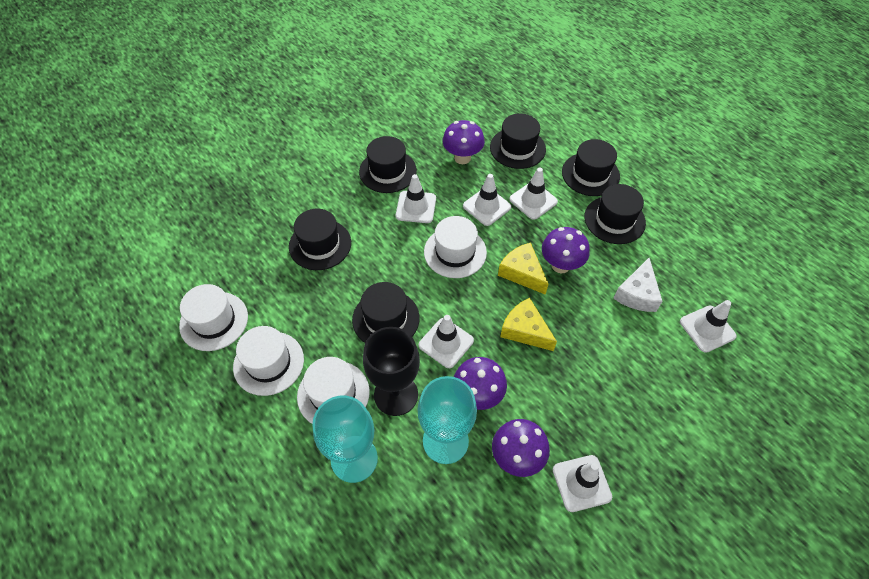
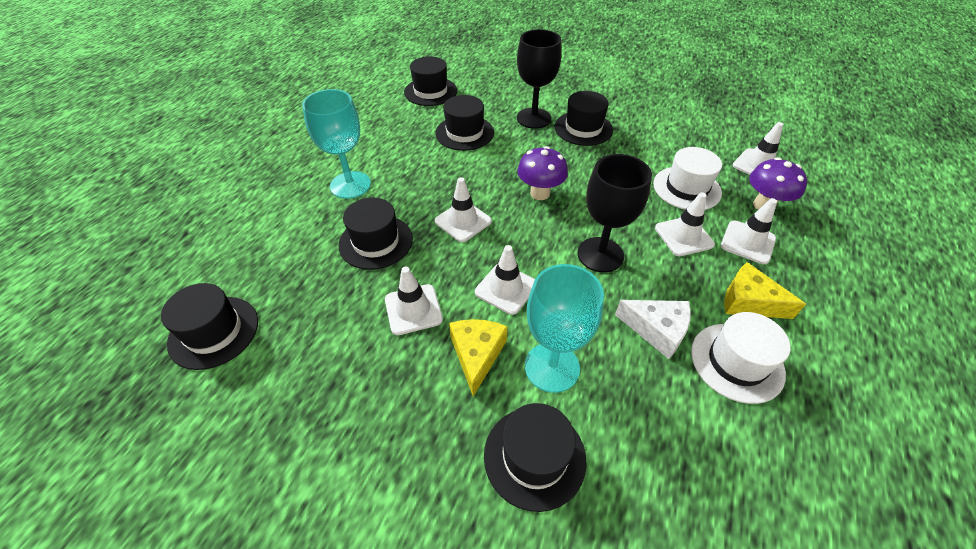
black goblet: 1 -> 2
purple mushroom: 4 -> 2
white hat: 4 -> 2

